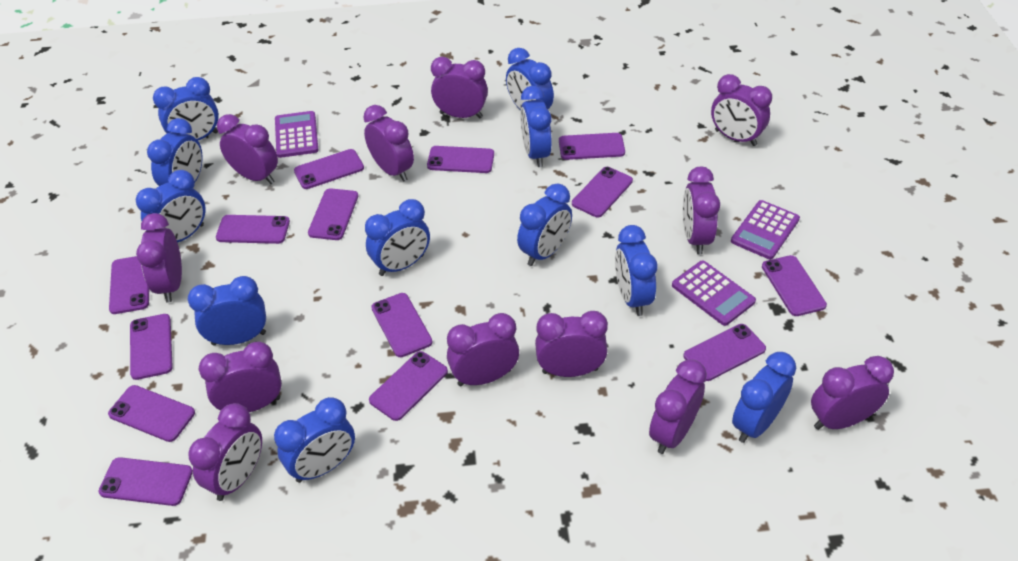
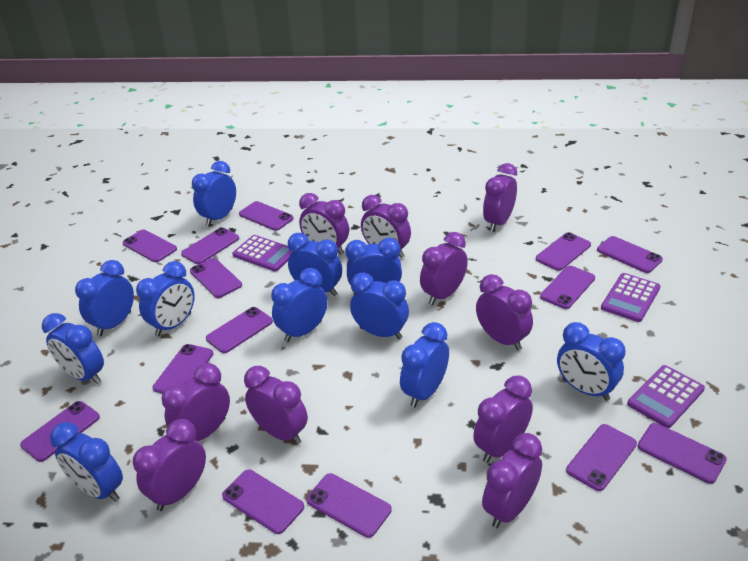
purple clock: 12 -> 10

